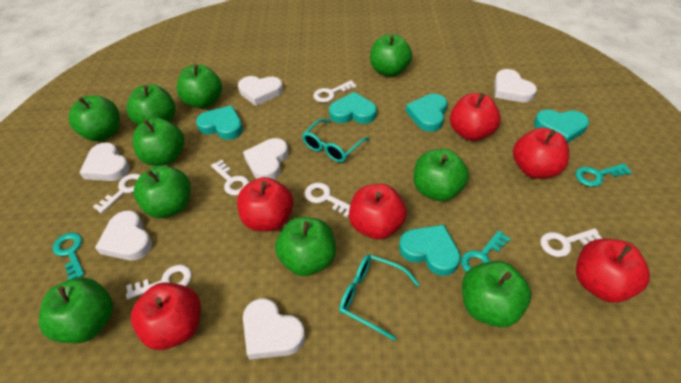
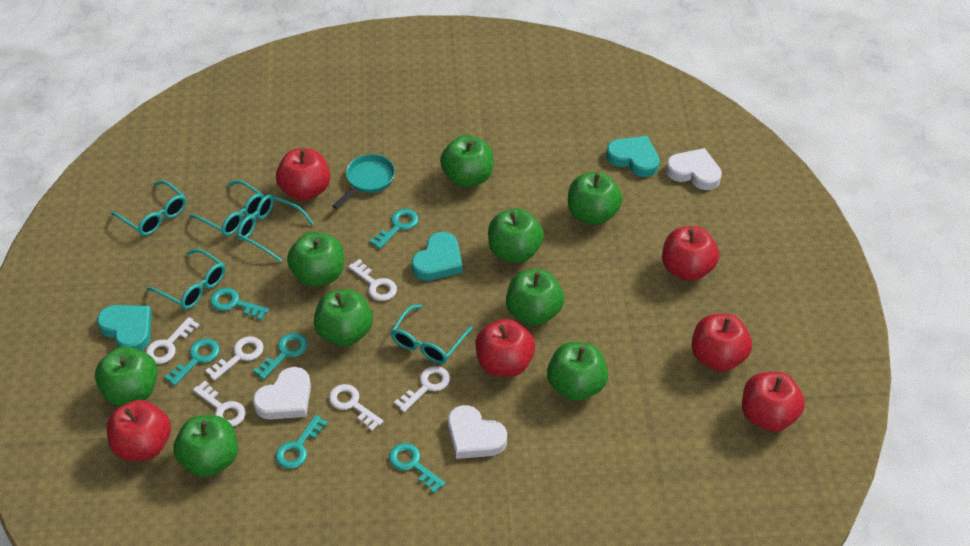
green apple: 10 -> 9
turquoise glasses: 2 -> 5
turquoise heart: 5 -> 3
turquoise key: 3 -> 6
turquoise pan: 0 -> 1
white heart: 6 -> 3

